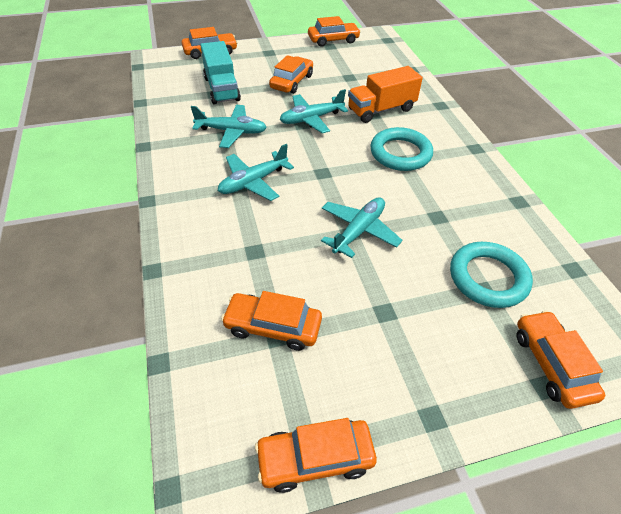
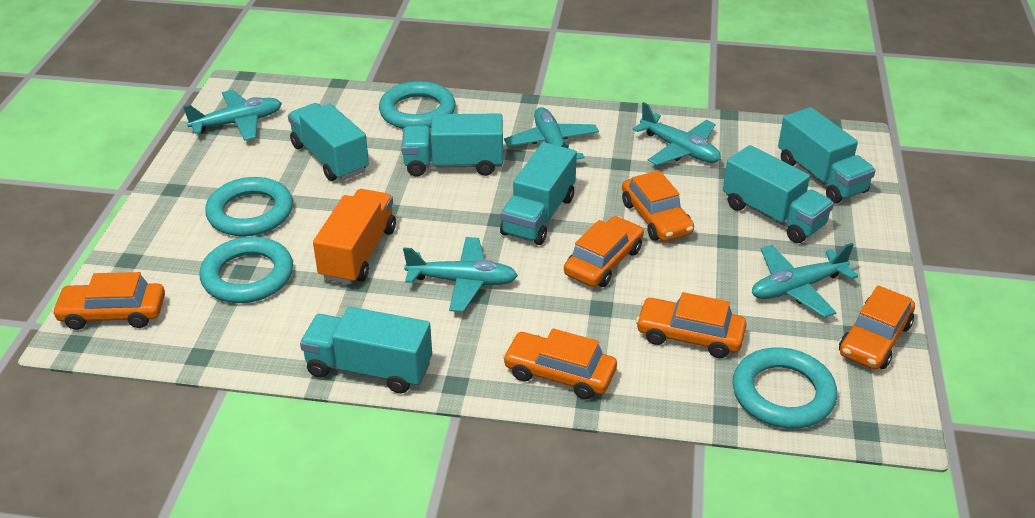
turquoise plane: 4 -> 5
turquoise ring: 2 -> 4
turquoise truck: 1 -> 6

